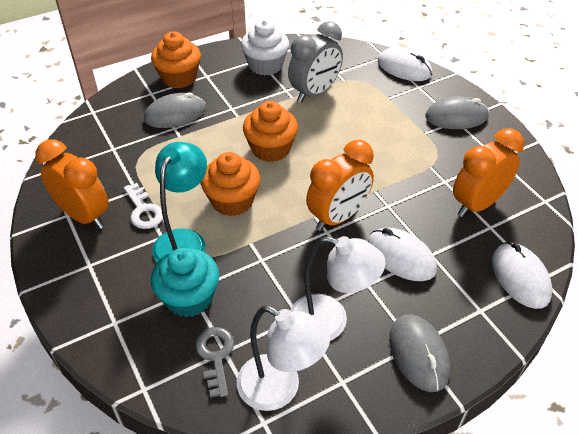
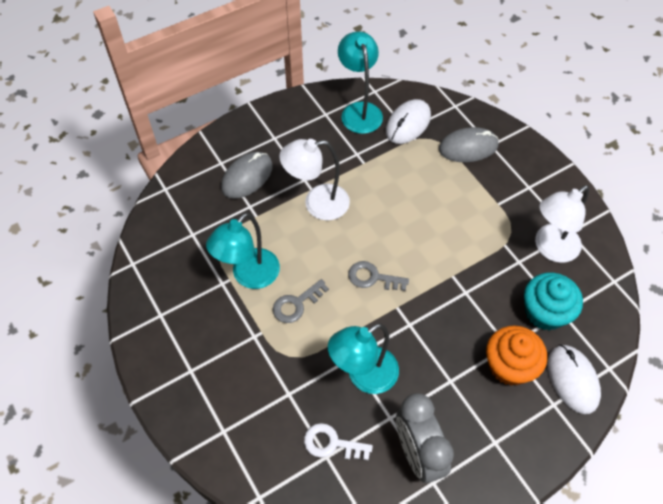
grey key: 1 -> 2
grey mouse: 3 -> 2
orange clock: 3 -> 0
orange cupcake: 3 -> 1
turquoise lamp: 1 -> 3
white cupcake: 1 -> 0
white mouse: 3 -> 2

